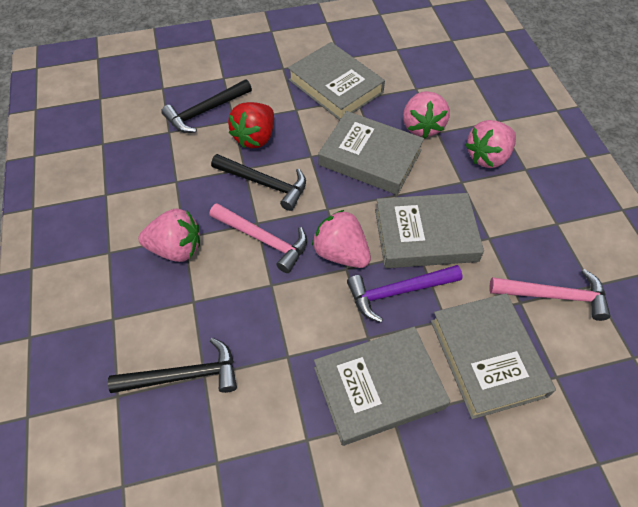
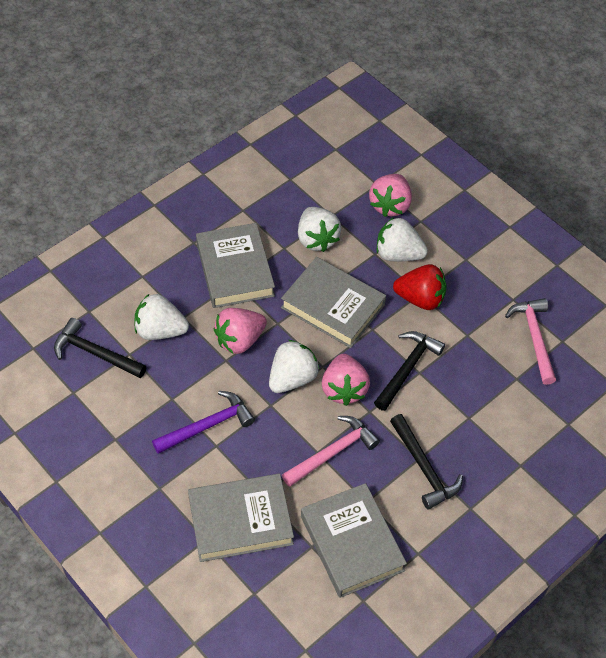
grey book: 5 -> 4
pink strawberry: 4 -> 3
white strawberry: 0 -> 4

